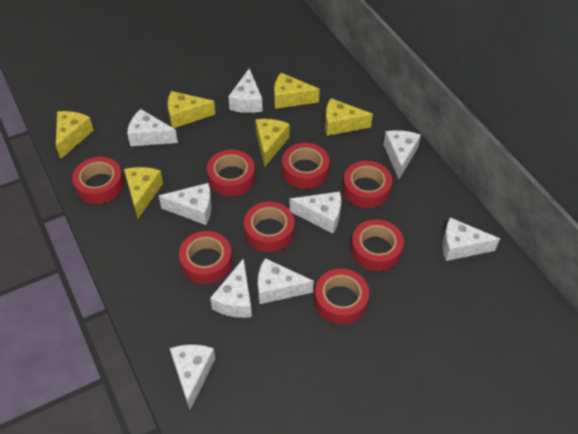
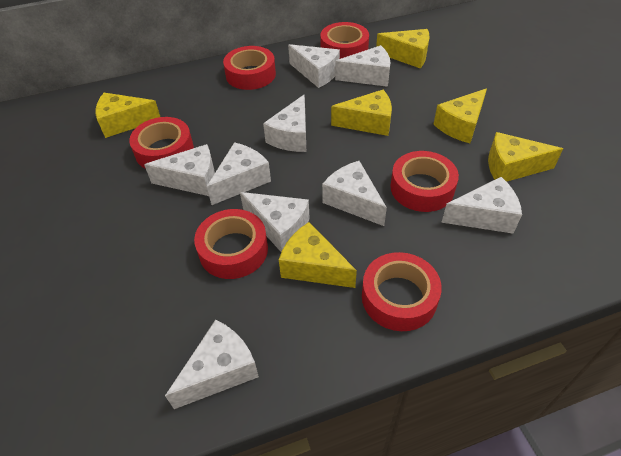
red tape: 8 -> 6

